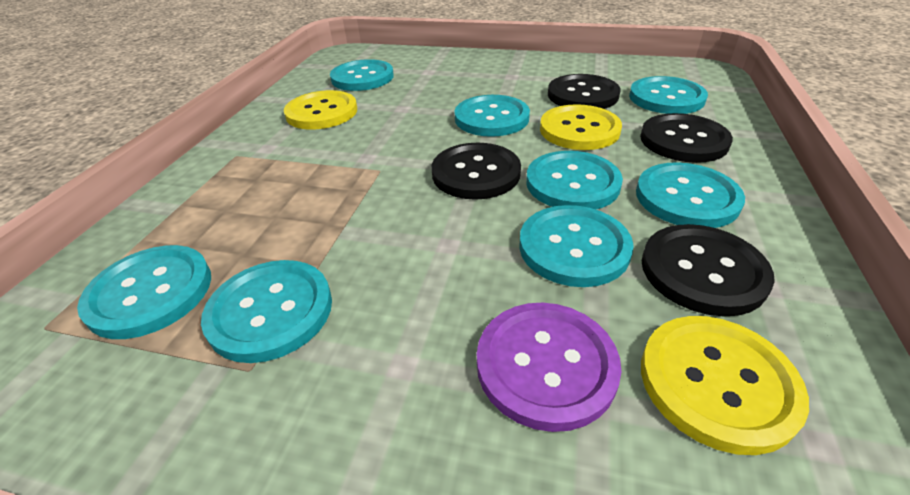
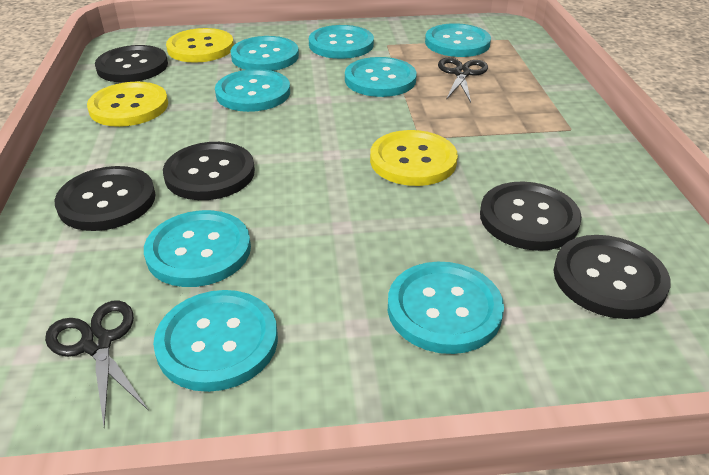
black button: 4 -> 5
black scissors: 0 -> 2
purple button: 1 -> 0

